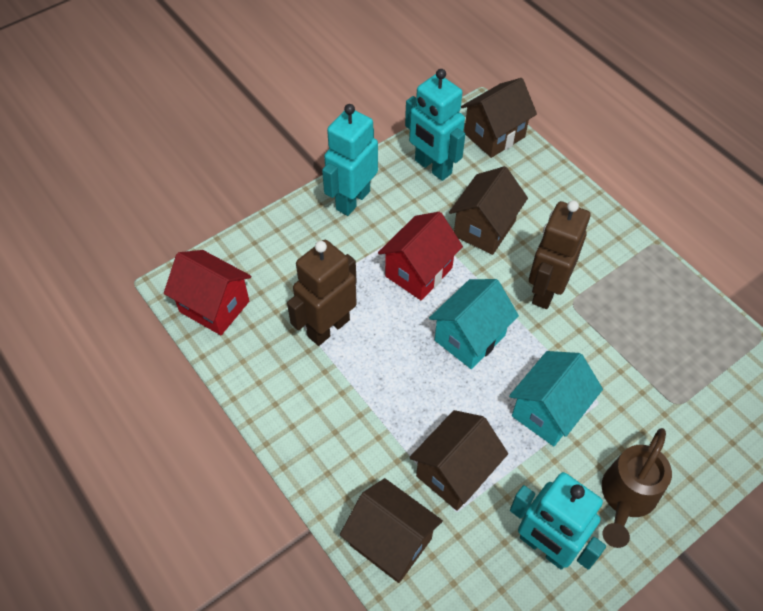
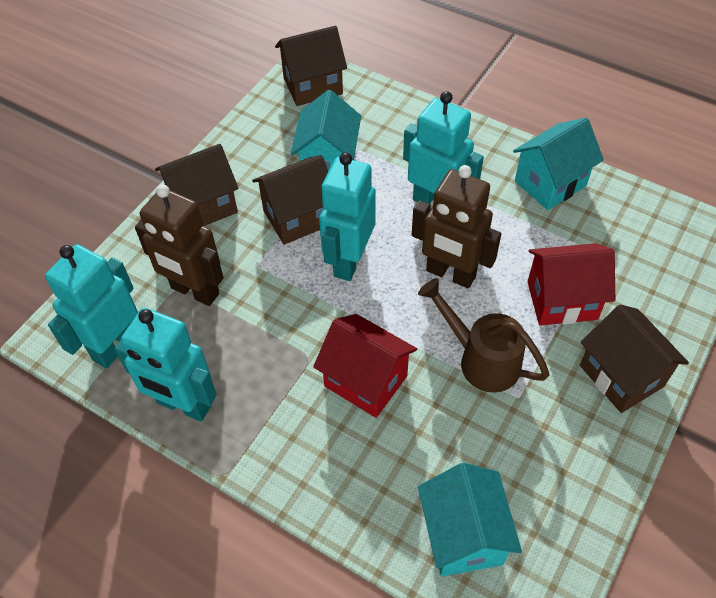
turquoise house: 2 -> 3
turquoise robot: 3 -> 4

